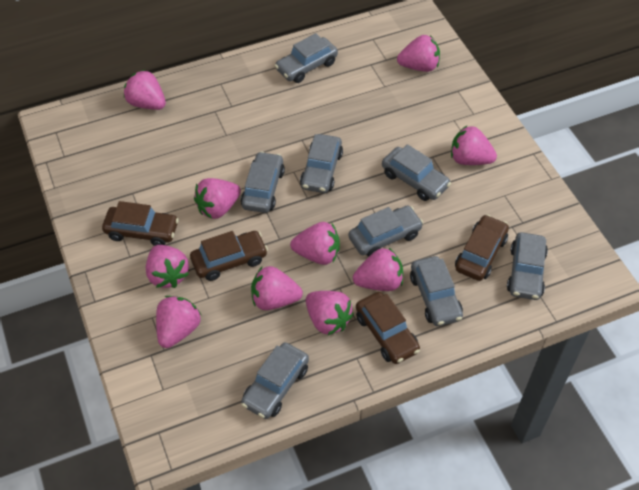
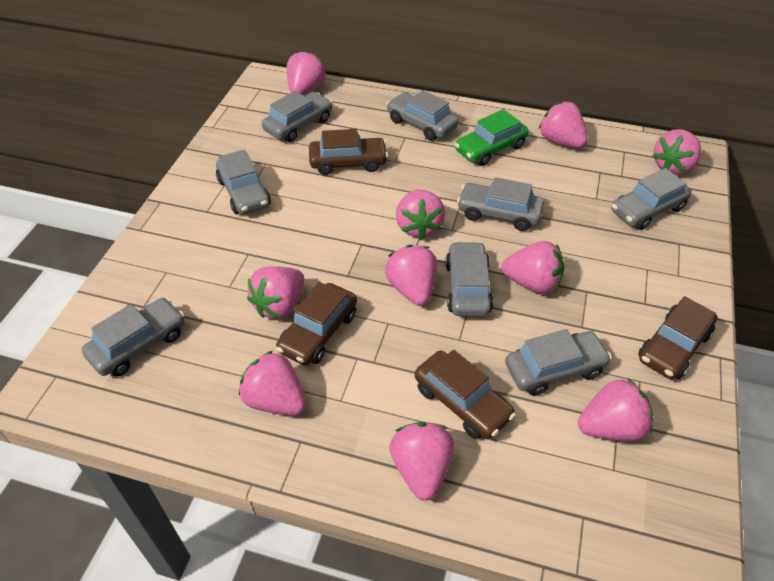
green car: 0 -> 1

